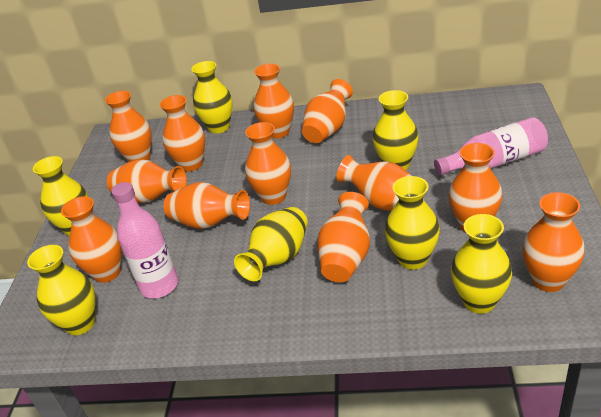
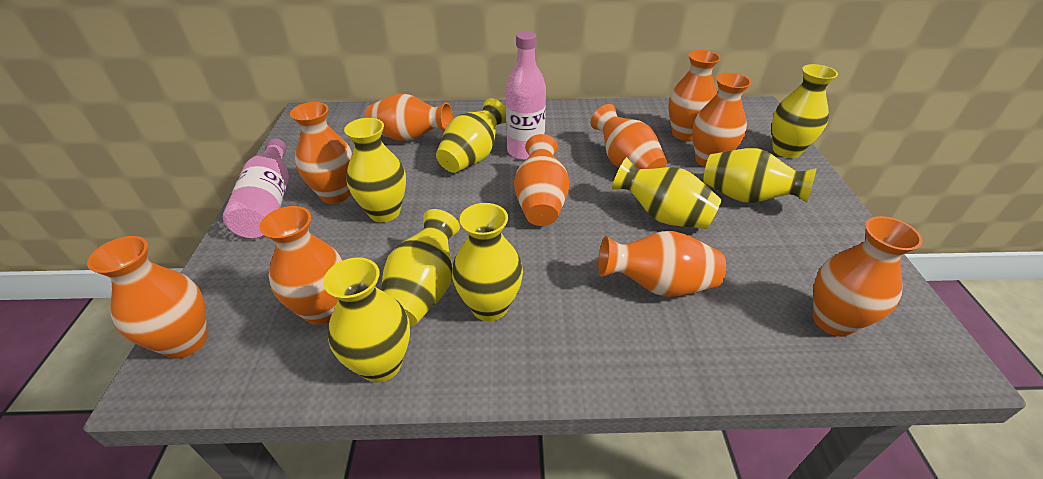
orange vase: 12 -> 10
yellow vase: 7 -> 8

